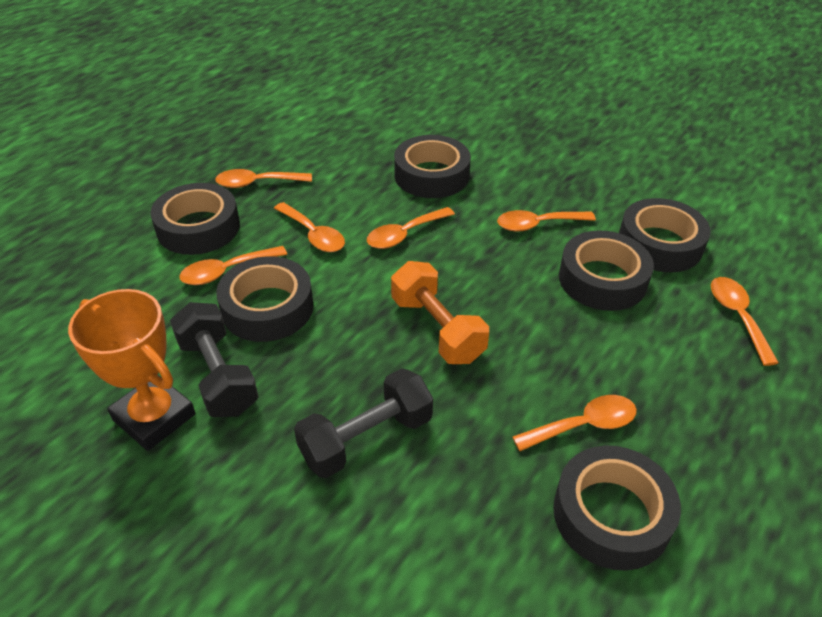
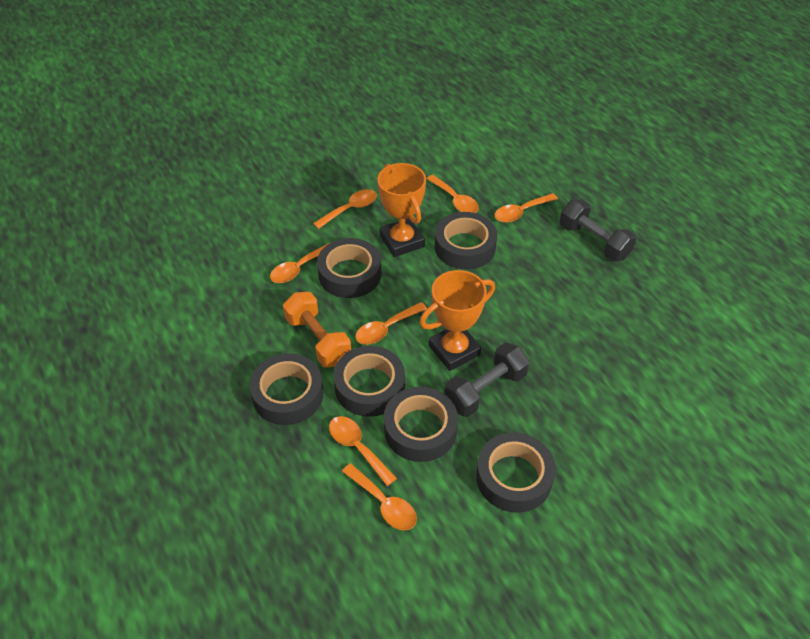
orange trophy: 1 -> 2

